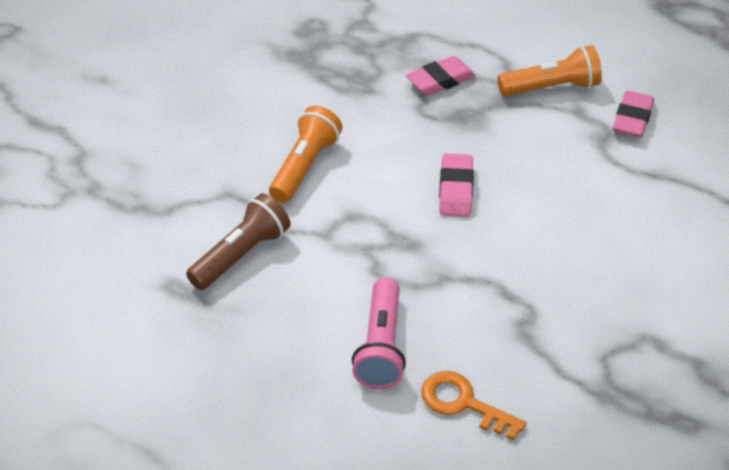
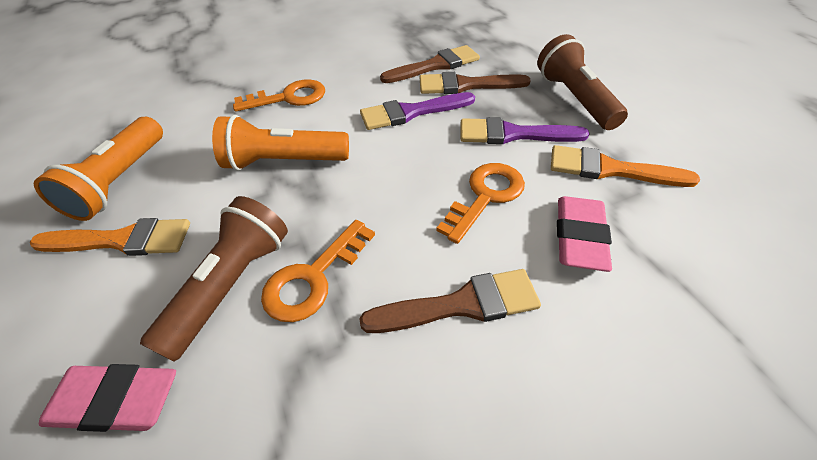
brown brush: 0 -> 3
brown flashlight: 1 -> 2
orange brush: 0 -> 2
orange key: 1 -> 3
pink eraser: 3 -> 2
pink flashlight: 1 -> 0
purple brush: 0 -> 2

